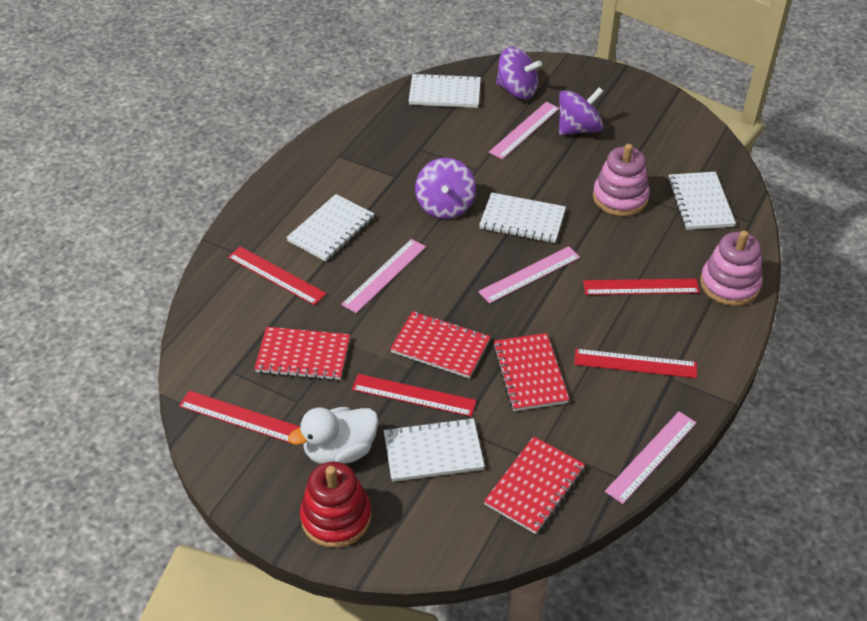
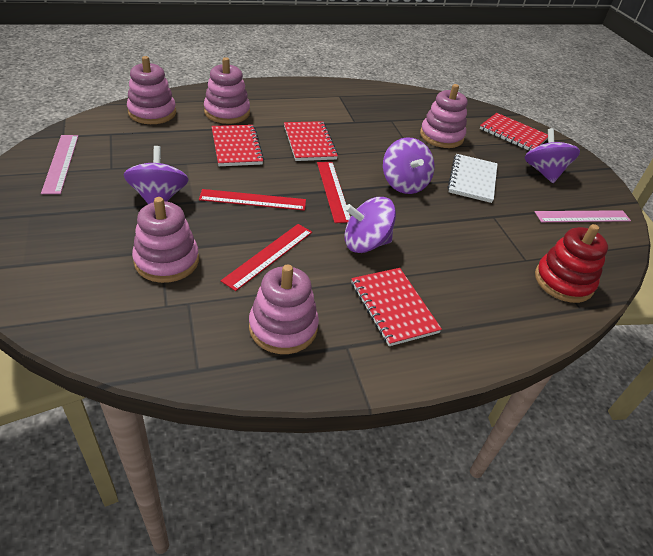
pink ruler: 4 -> 2
pink stacking toy: 2 -> 5
purple spinning top: 3 -> 4
red ruler: 5 -> 3
white duck: 1 -> 0
white notebook: 5 -> 1

